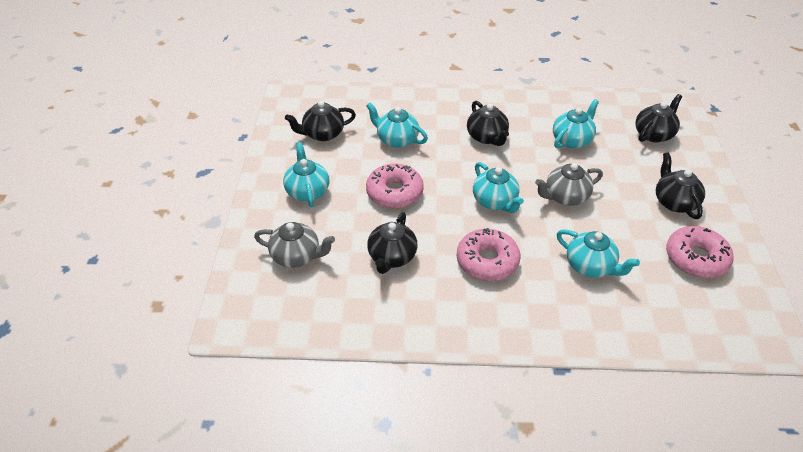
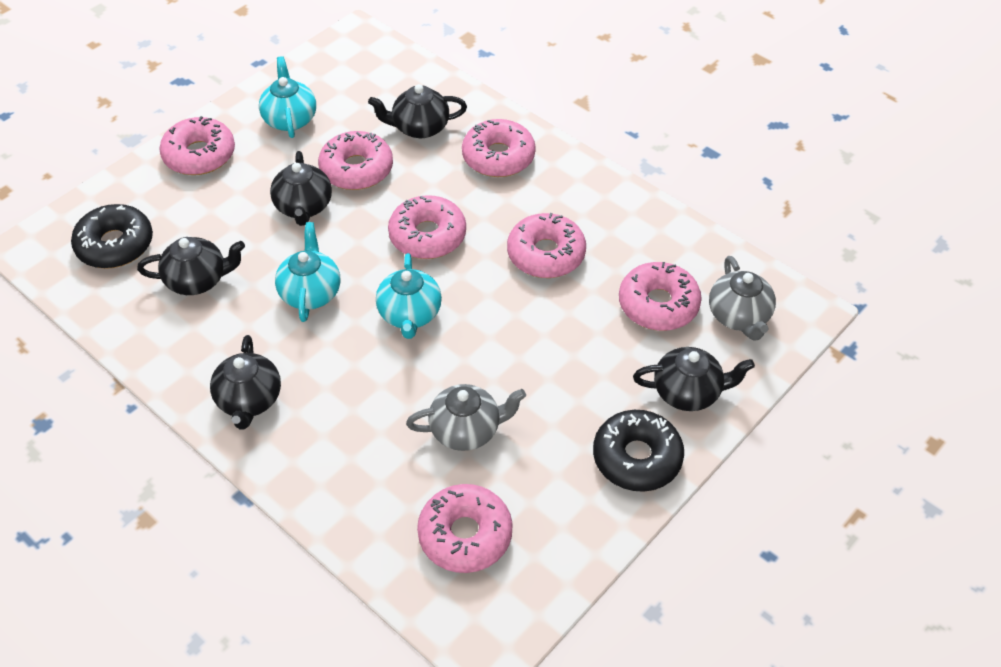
black donut: 0 -> 2
pink donut: 3 -> 7
turquoise teapot: 5 -> 3

